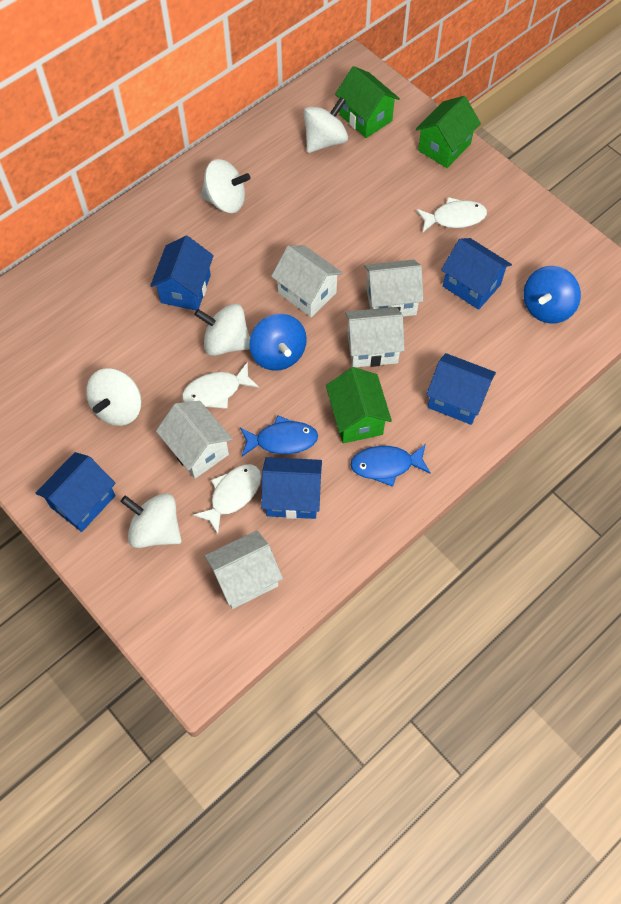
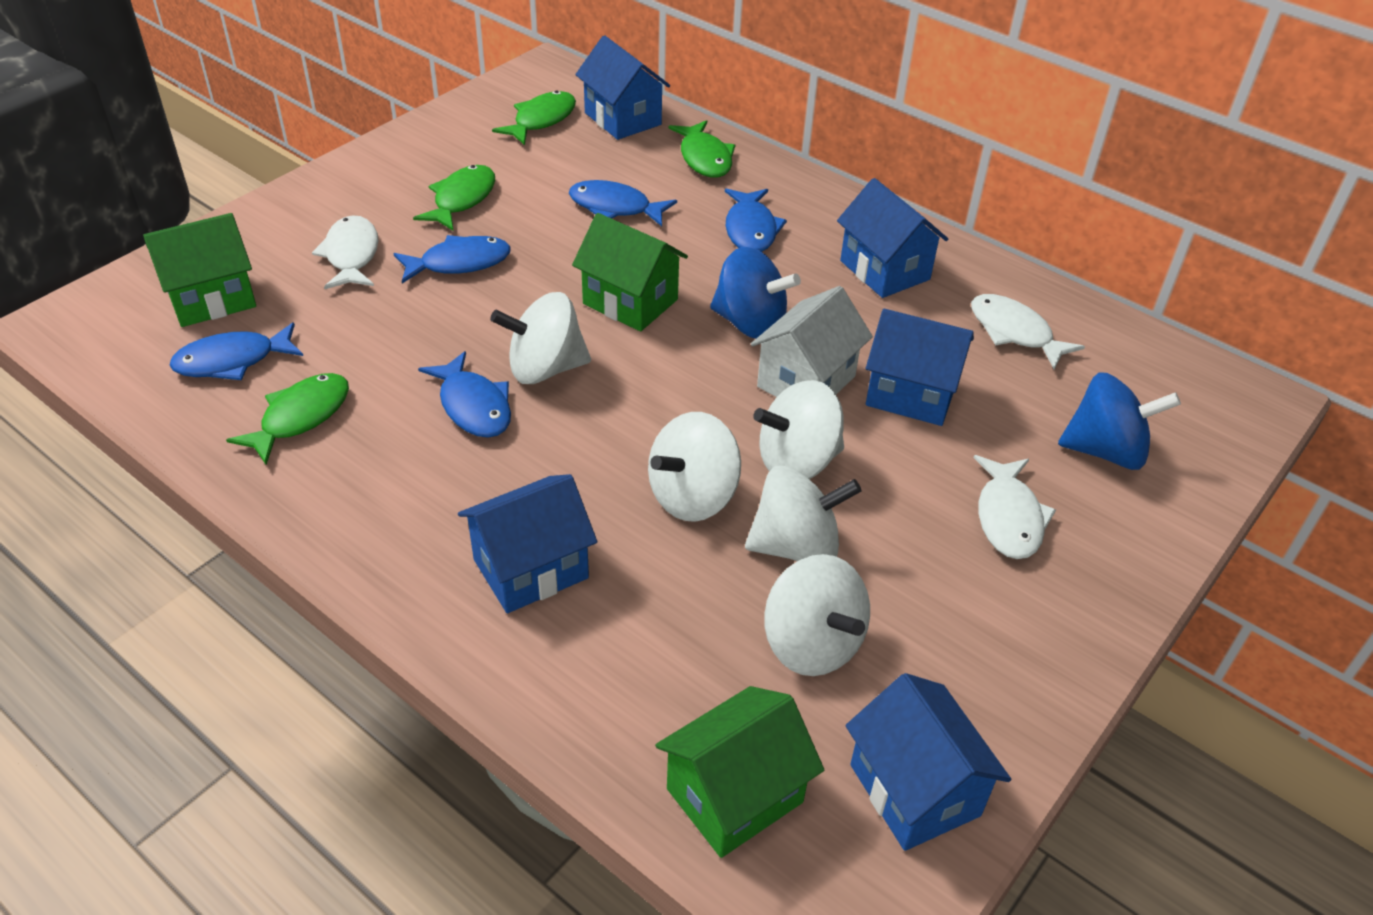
blue fish: 2 -> 5
green fish: 0 -> 4
white house: 5 -> 1

